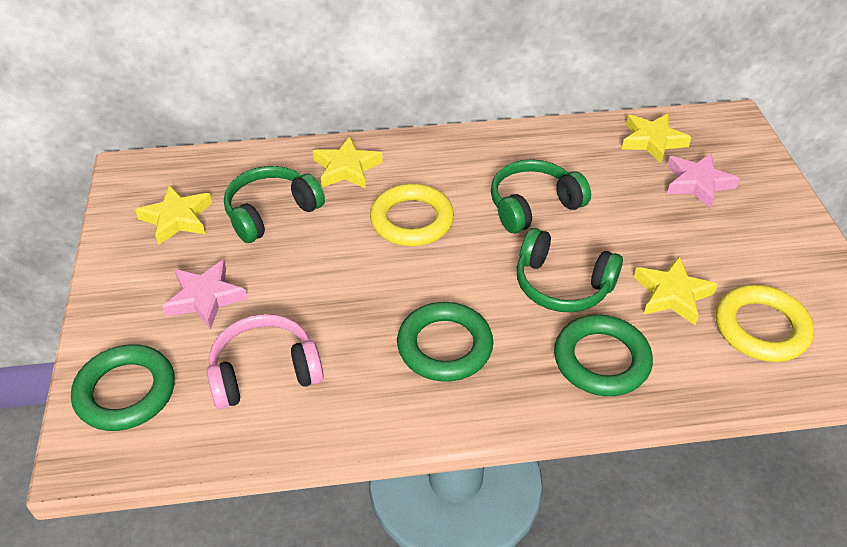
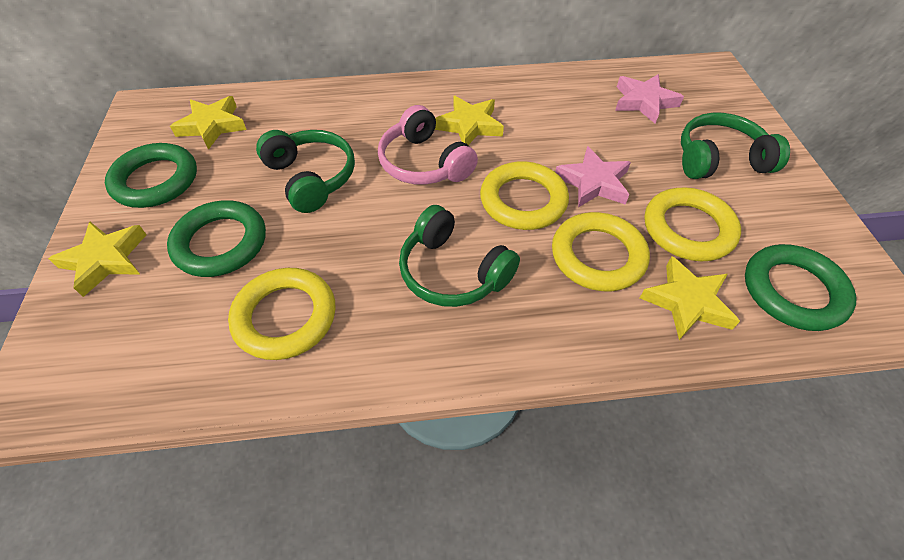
yellow ring: 2 -> 4

